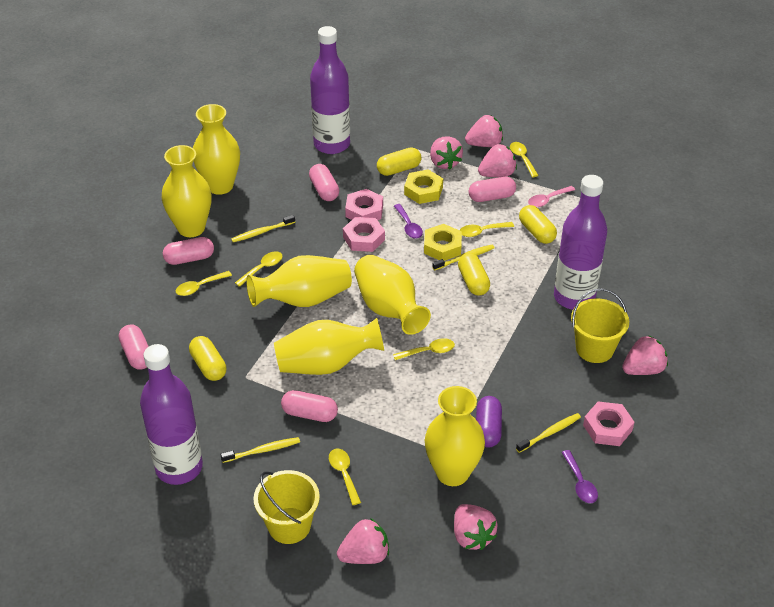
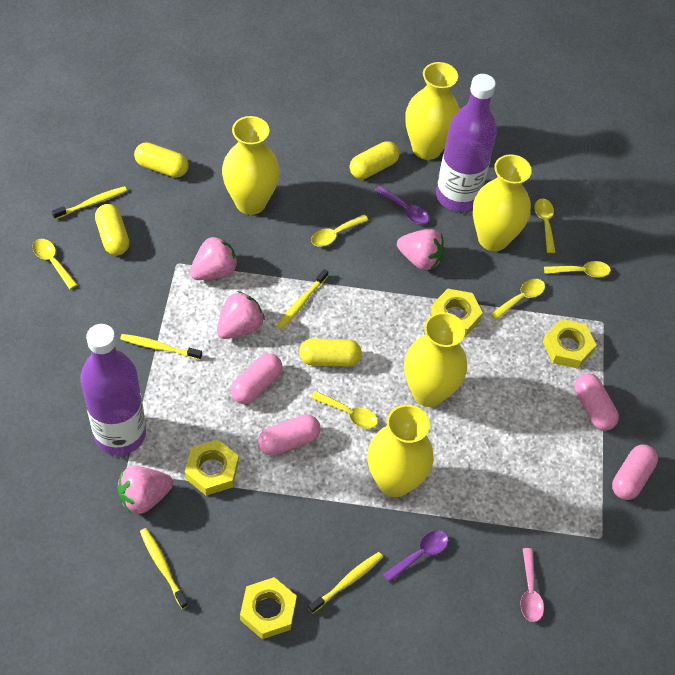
pink capsule: 5 -> 4
pink nut: 3 -> 0
pink strawberry: 6 -> 4
purple bottle: 3 -> 2
purple capsule: 1 -> 0
yellow bucket: 2 -> 0
yellow nut: 2 -> 4
yellow toothbrush: 4 -> 5
yellow vase: 6 -> 5

